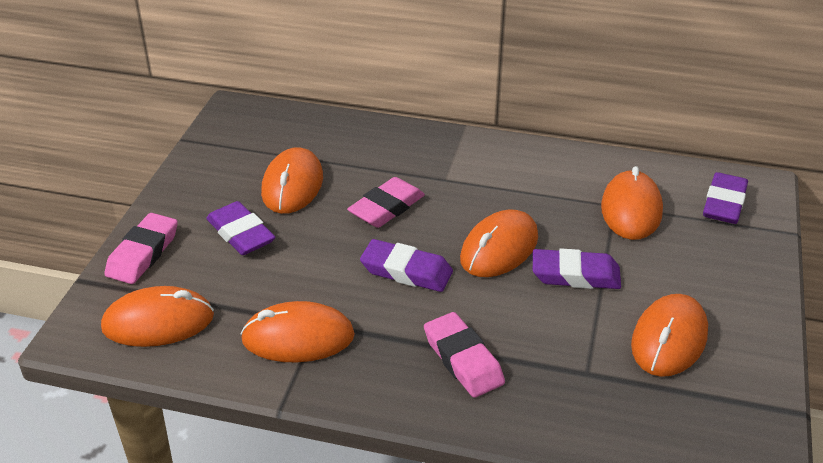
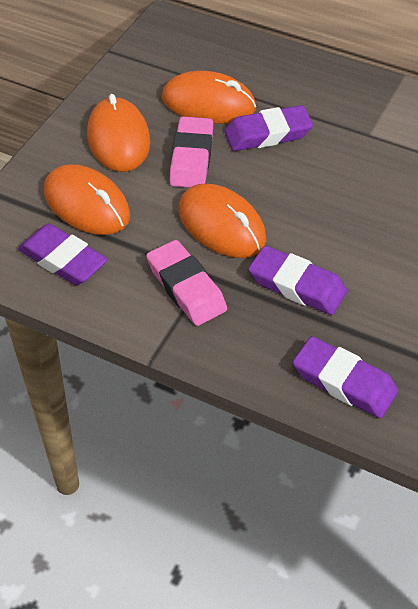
orange mouse: 6 -> 4
pink eraser: 3 -> 2

